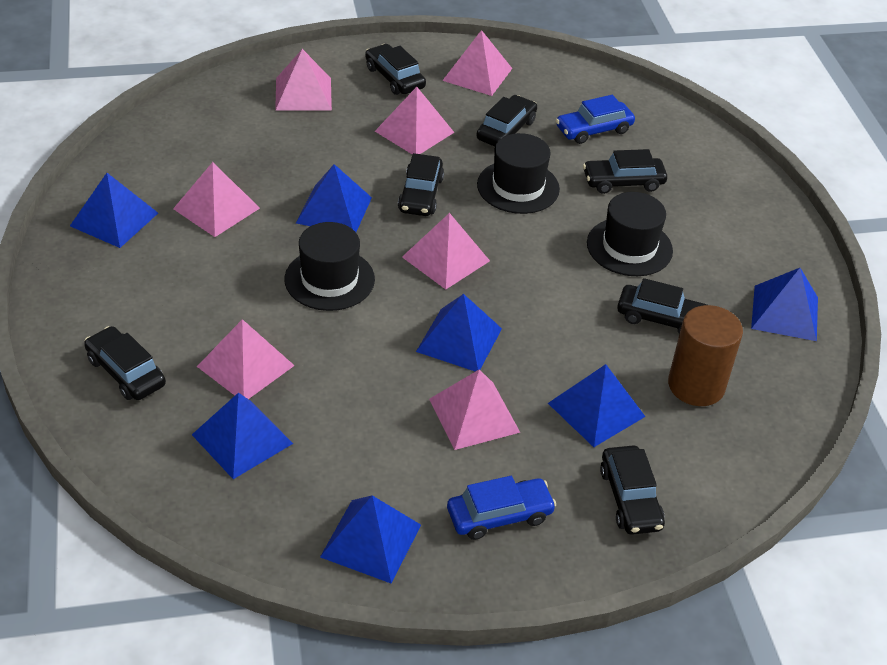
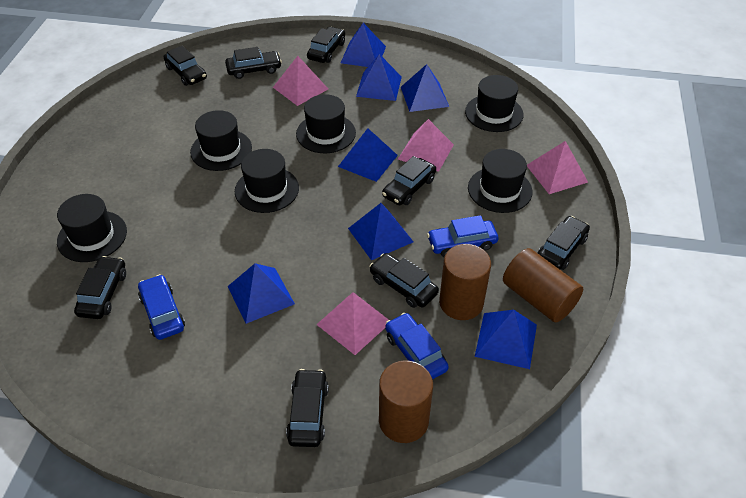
black car: 7 -> 8
black hat: 3 -> 6
blue car: 2 -> 3
brown cylinder: 1 -> 3
pink pyramid: 7 -> 4

